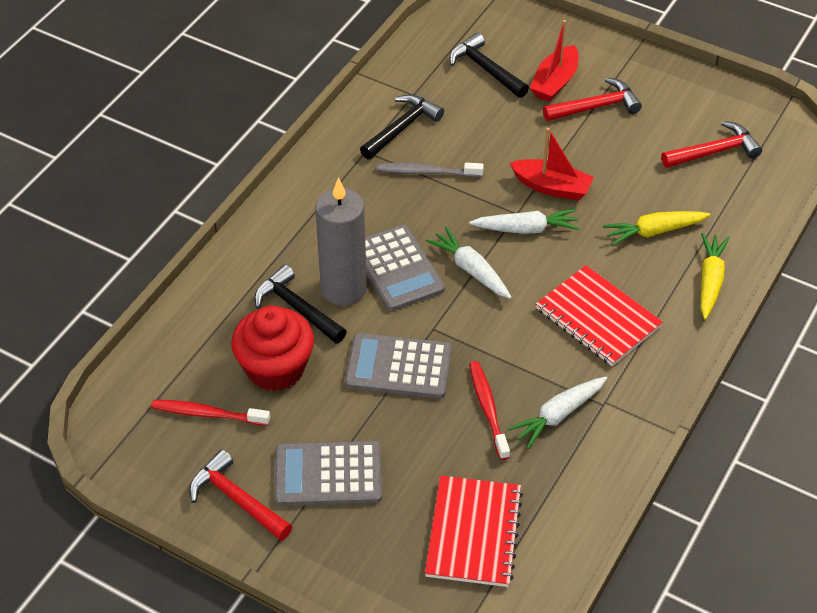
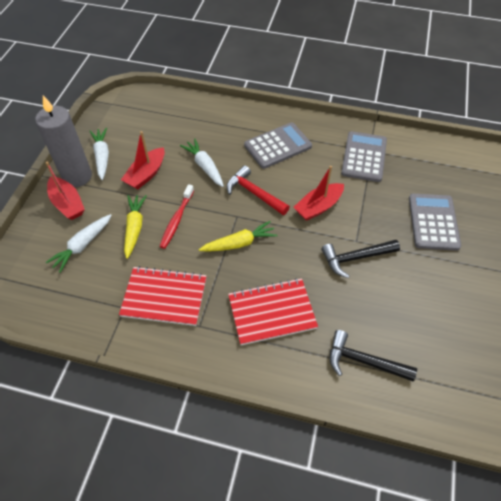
black hammer: 3 -> 2
grey toothbrush: 1 -> 0
red boat: 2 -> 3
red cupcake: 1 -> 0
red hammer: 3 -> 1
red toothbrush: 2 -> 1

